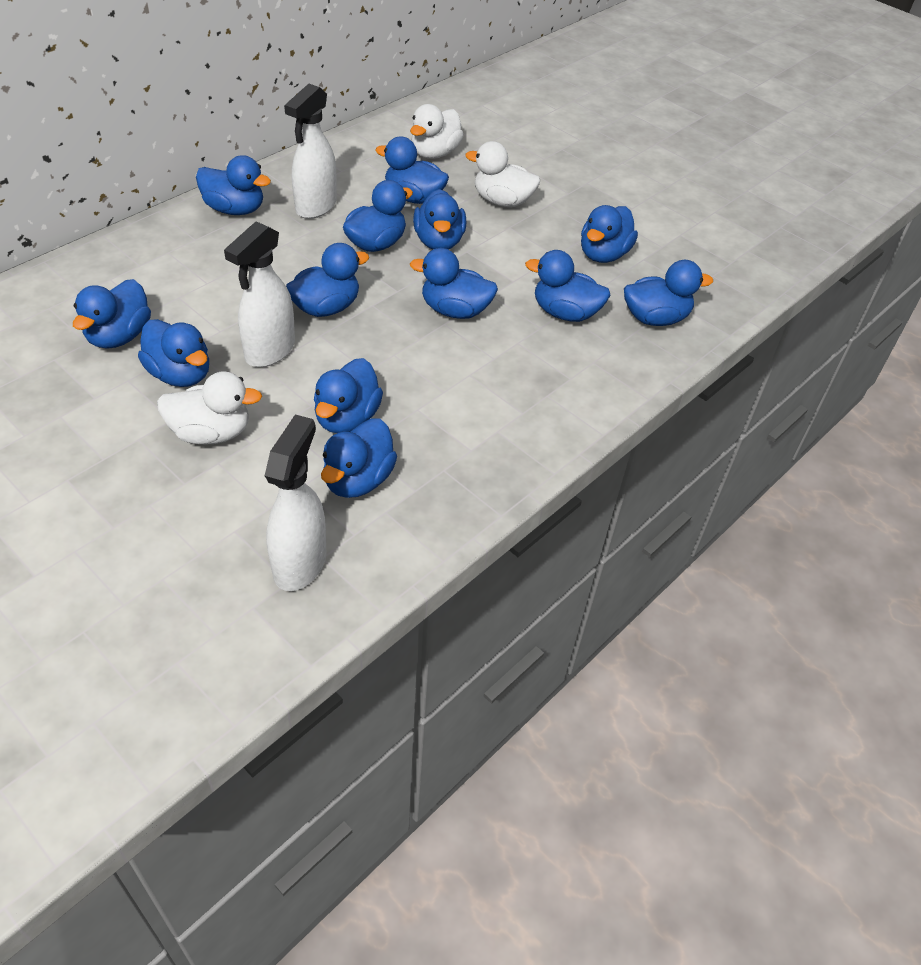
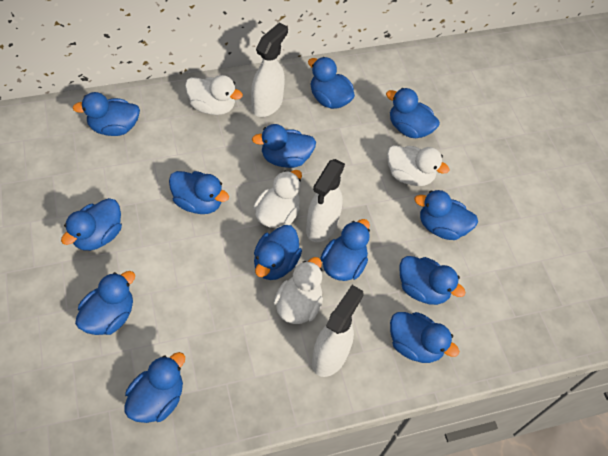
white duck: 3 -> 4

